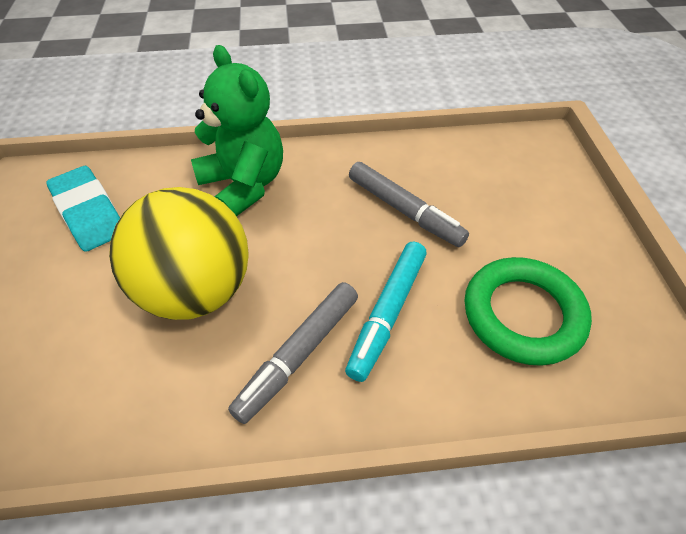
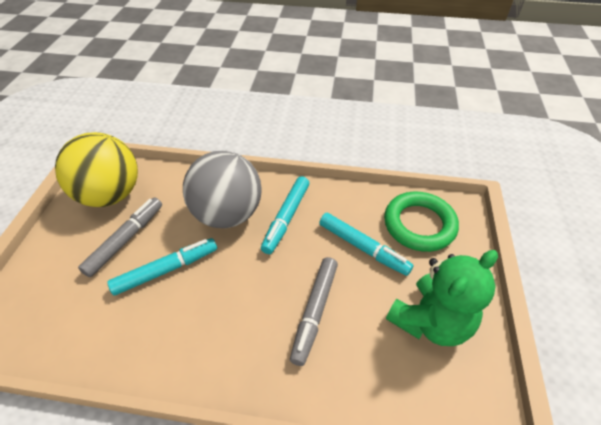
grey ball: 0 -> 1
turquoise eraser: 1 -> 0
turquoise marker: 1 -> 3

